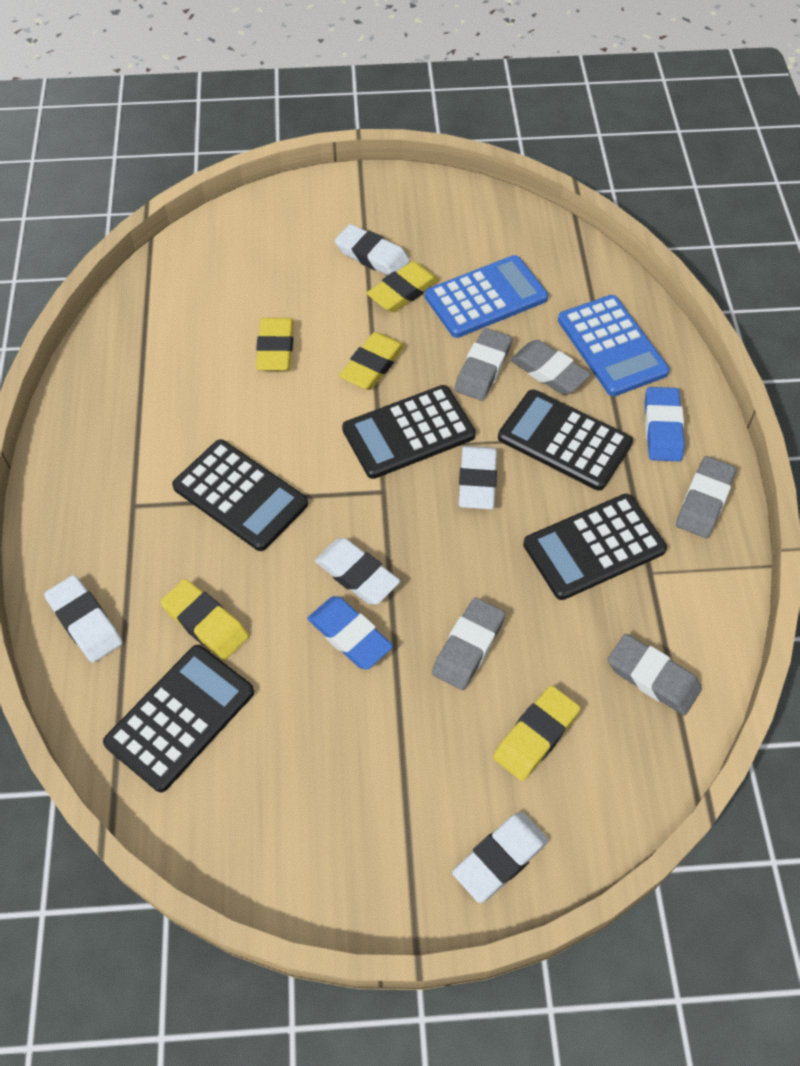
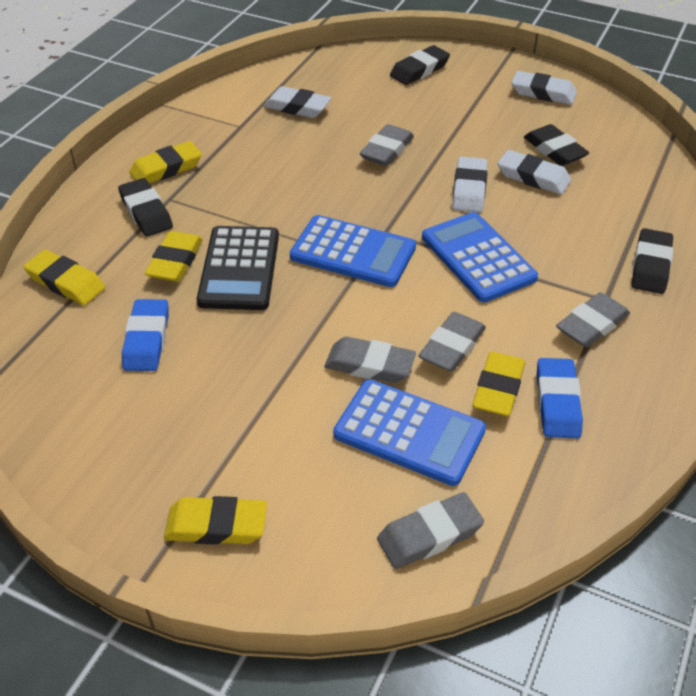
black calculator: 5 -> 1
black eraser: 0 -> 4
blue calculator: 2 -> 3
white eraser: 5 -> 4

